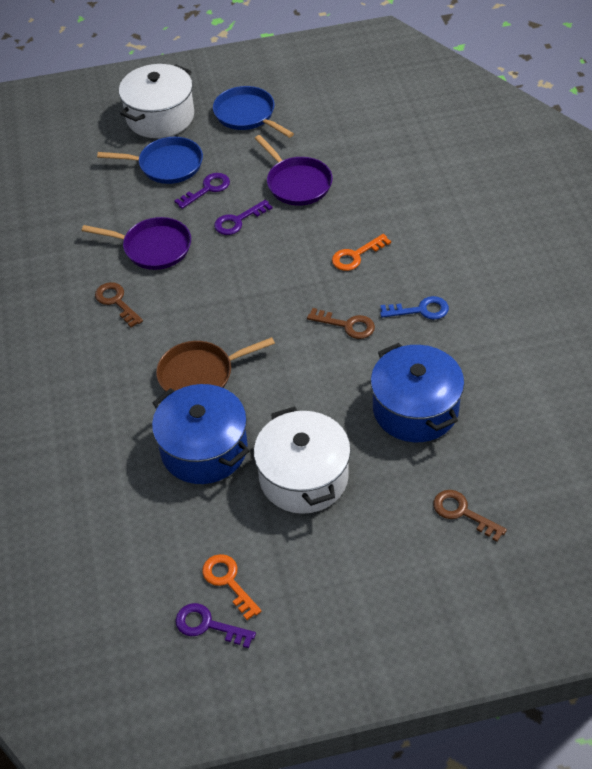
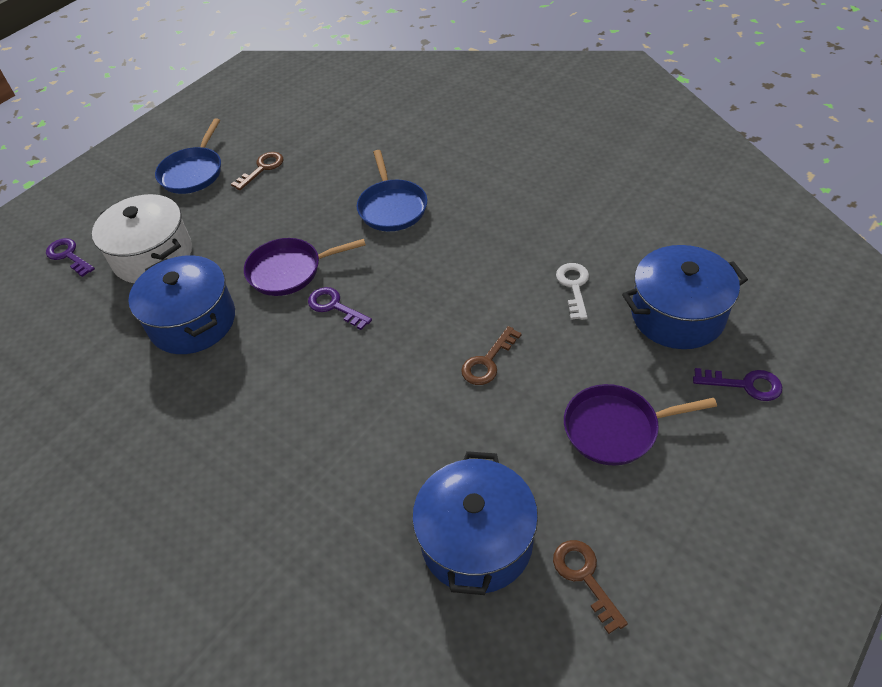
blue key: 1 -> 0
blue pot: 2 -> 3
brown pan: 1 -> 0
orange key: 2 -> 0
white key: 0 -> 1
white pot: 2 -> 1

